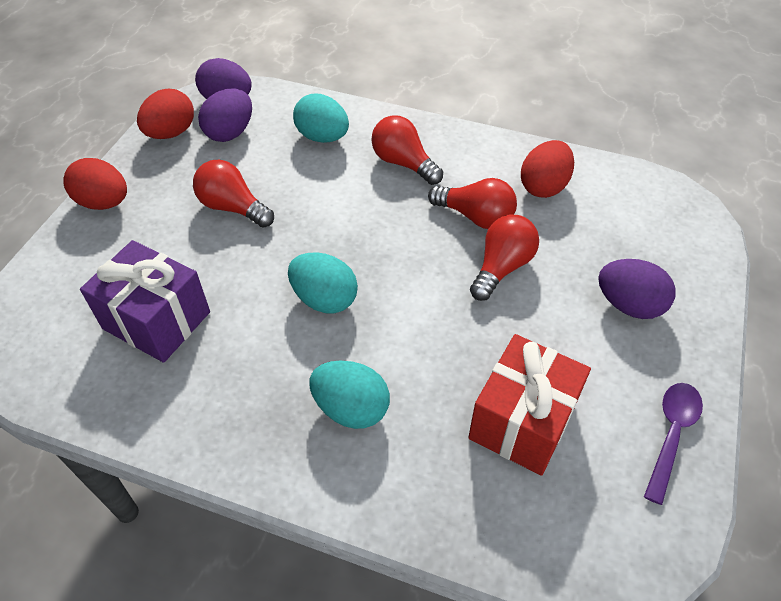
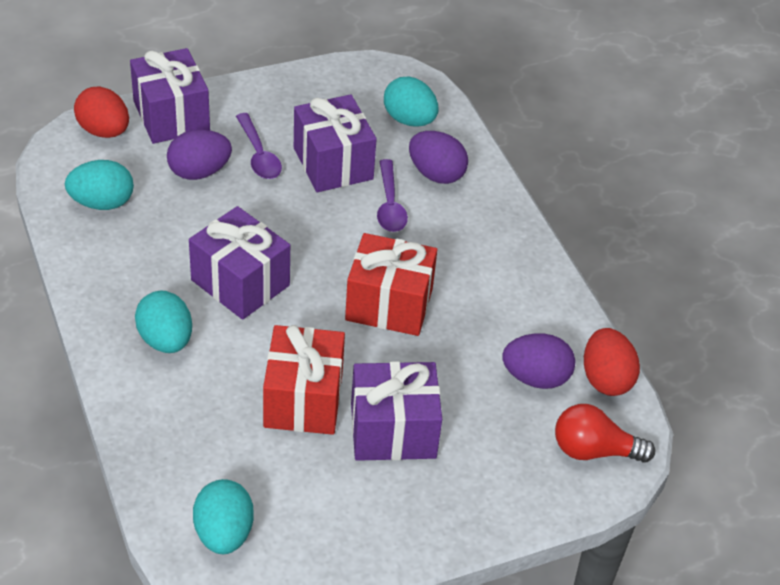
purple gift: 1 -> 4
purple spoon: 1 -> 2
red egg: 3 -> 2
red gift: 1 -> 2
red light bulb: 4 -> 1
turquoise egg: 3 -> 4

